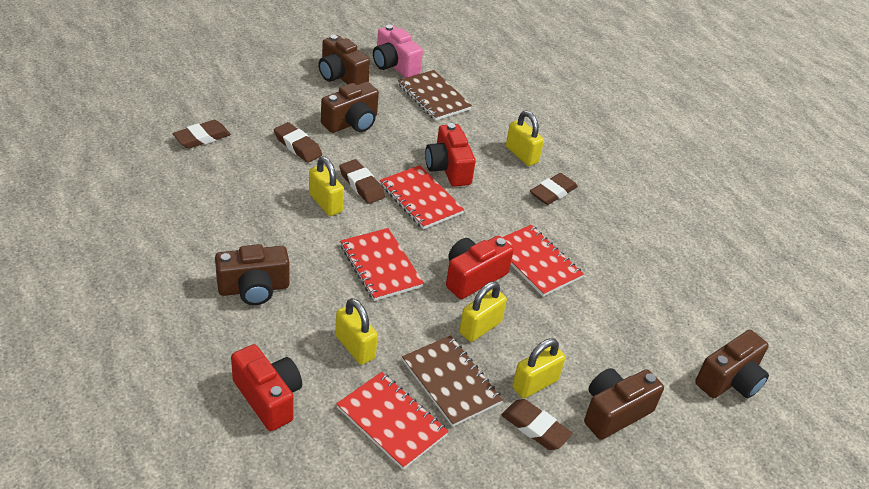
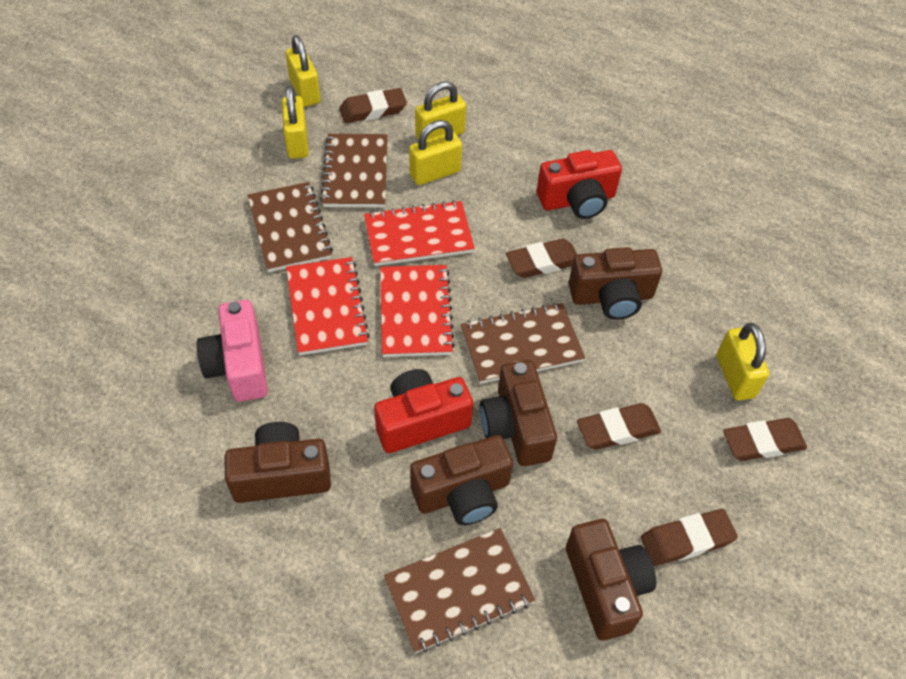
brown notebook: 2 -> 4
red camera: 3 -> 2
red notebook: 4 -> 3

